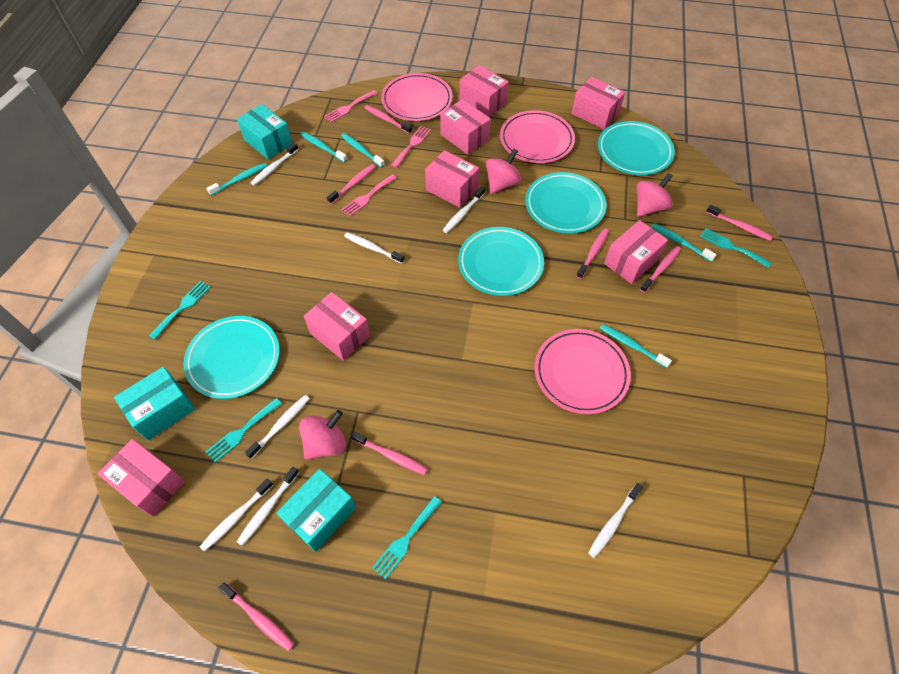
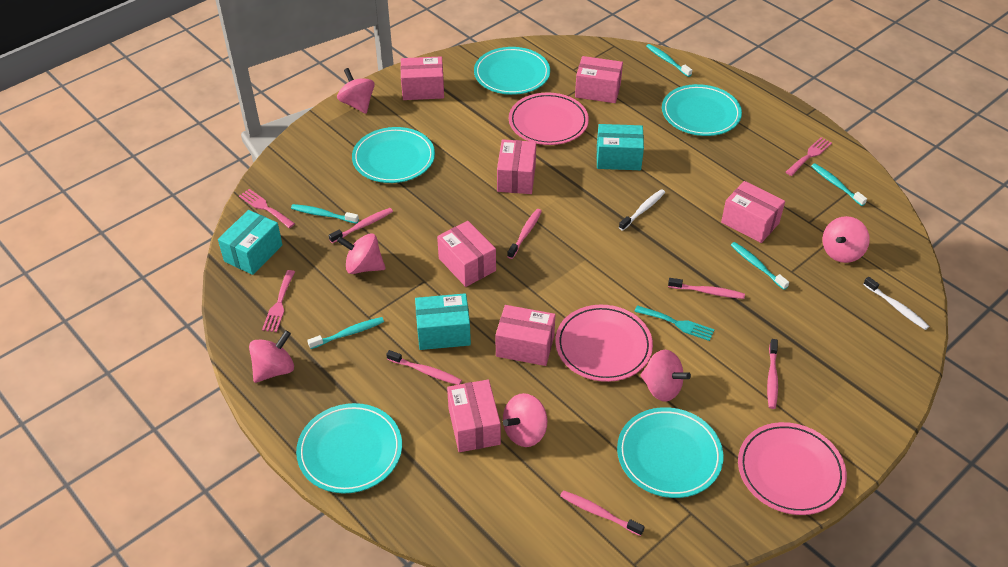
pink spinning top: 3 -> 6
pink toothbrush: 7 -> 6
turquoise fork: 4 -> 1
turquoise plate: 4 -> 5
white toothbrush: 7 -> 2

